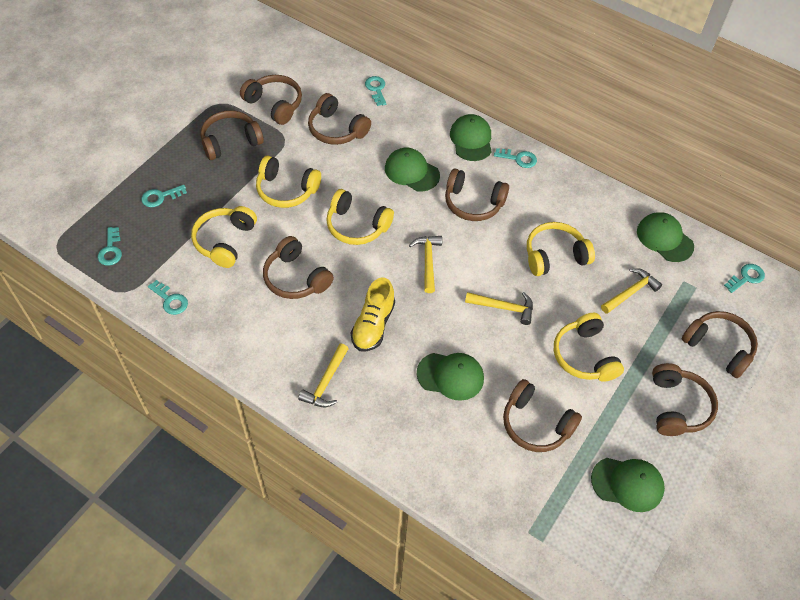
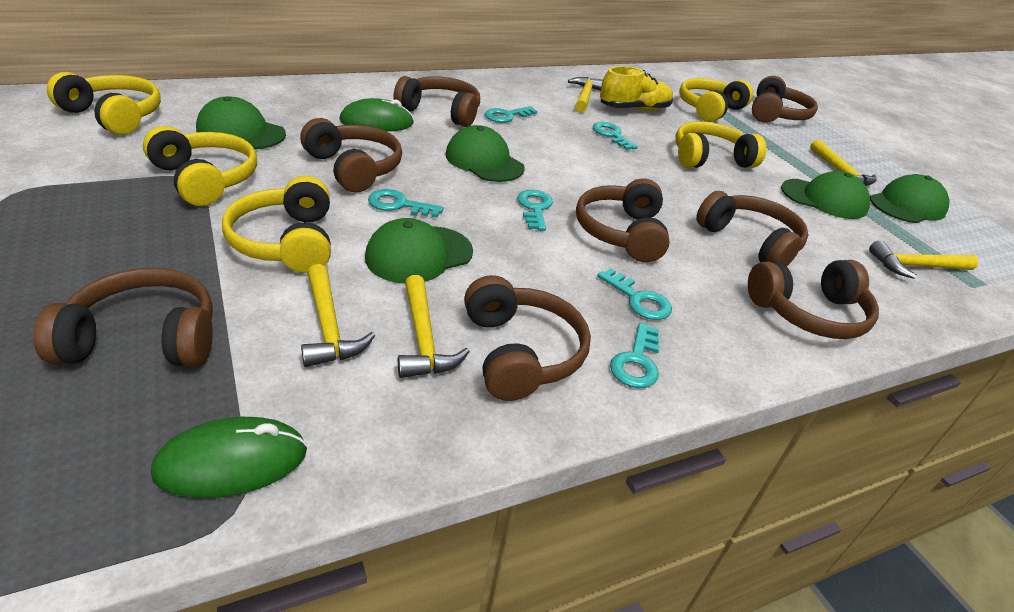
green mouse: 0 -> 2
yellow hammer: 4 -> 5

